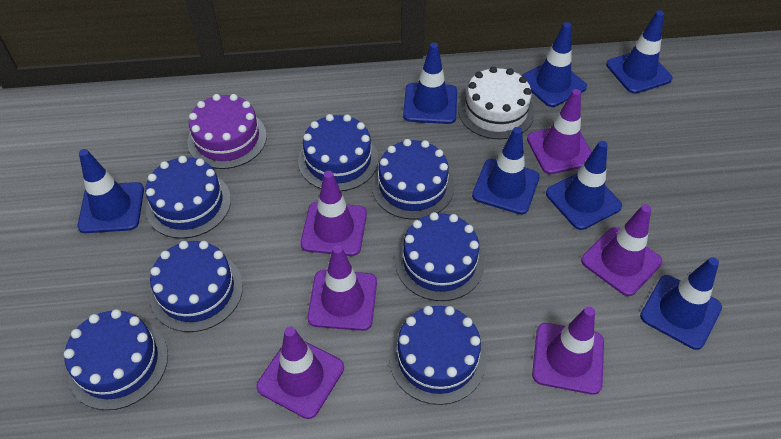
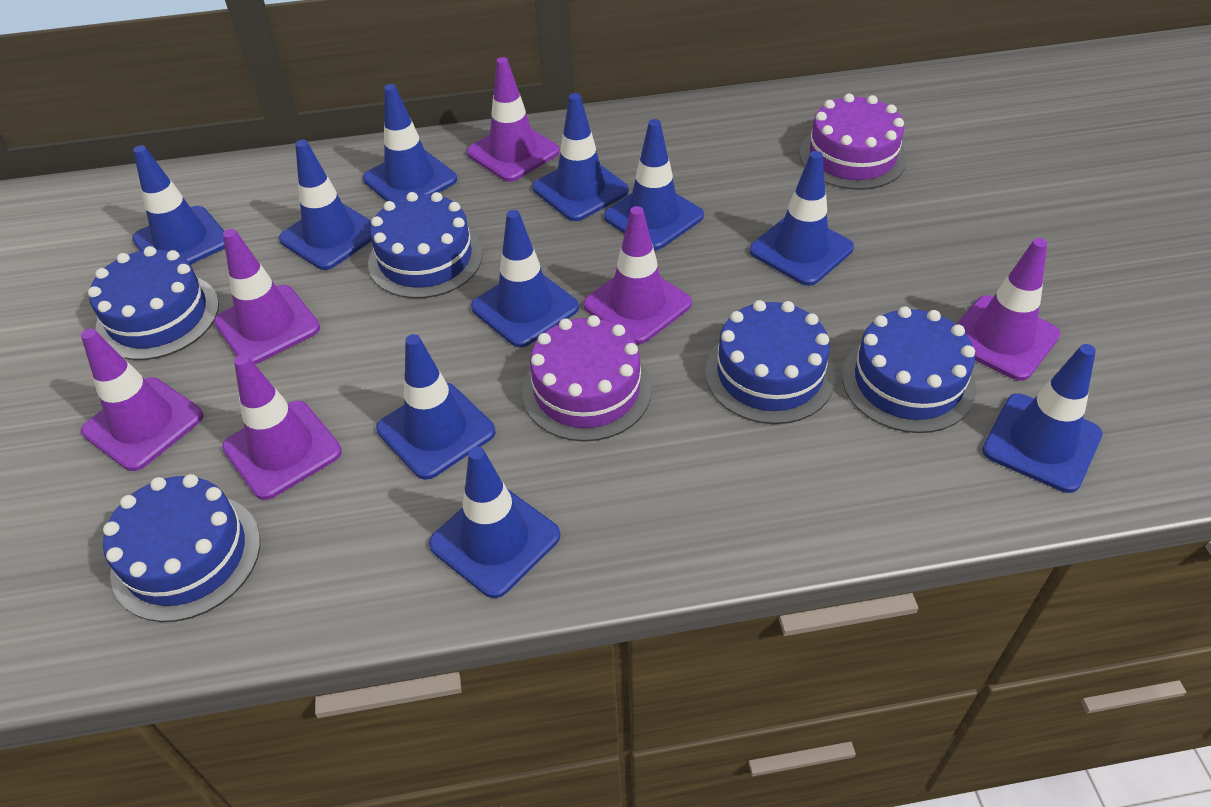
blue cake: 7 -> 5
blue traffic cone: 7 -> 10
purple cake: 1 -> 2
white cake: 1 -> 0

